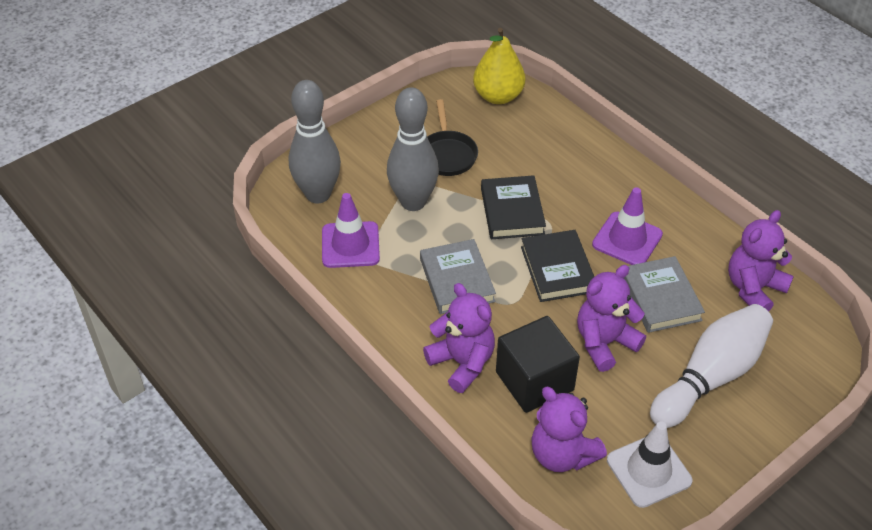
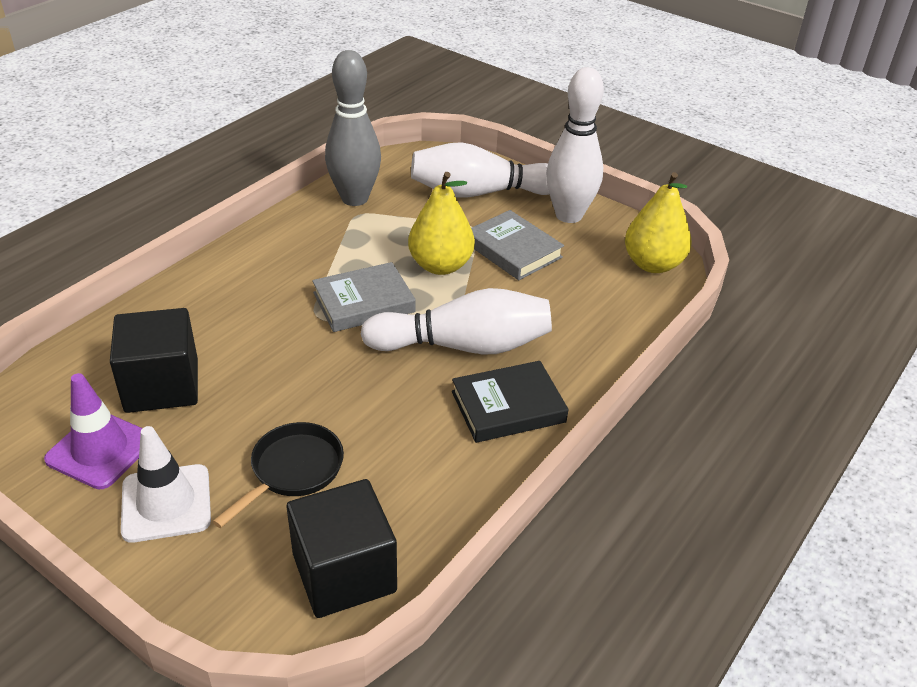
black book: 2 -> 1
black cube: 1 -> 2
grey bowling pin: 2 -> 1
purple teddy bear: 4 -> 0
purple traffic cone: 2 -> 1
white bowling pin: 1 -> 3
yellow pear: 1 -> 2

